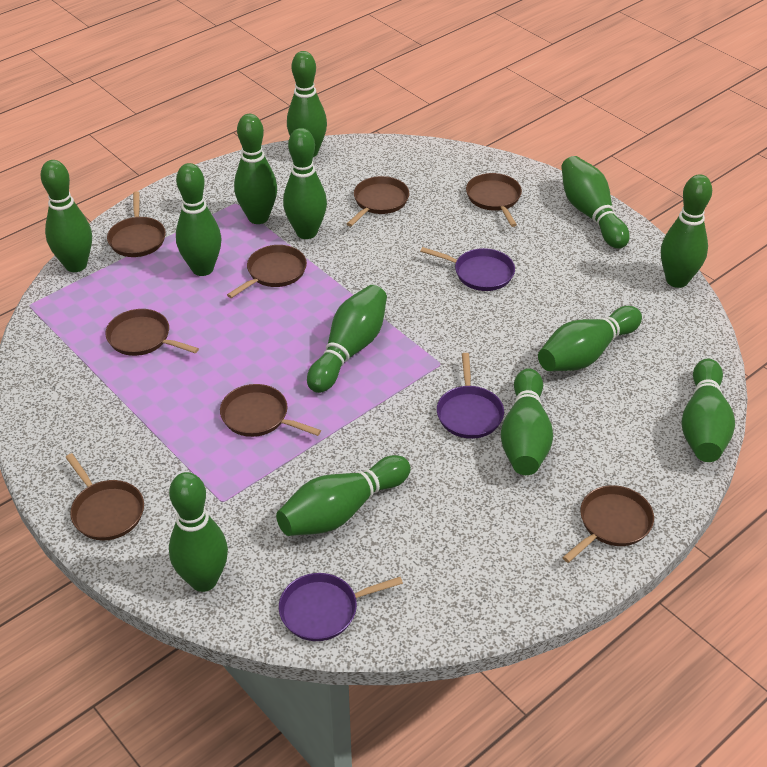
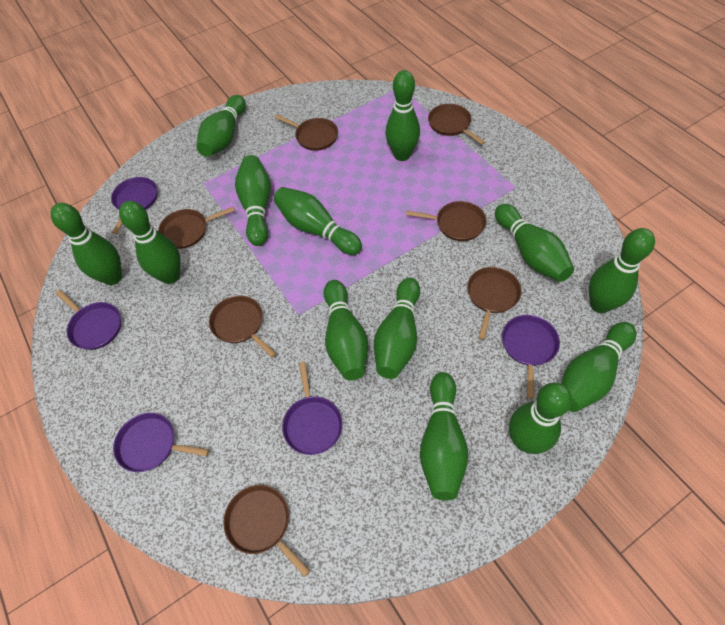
brown pan: 8 -> 7
purple pan: 3 -> 5

